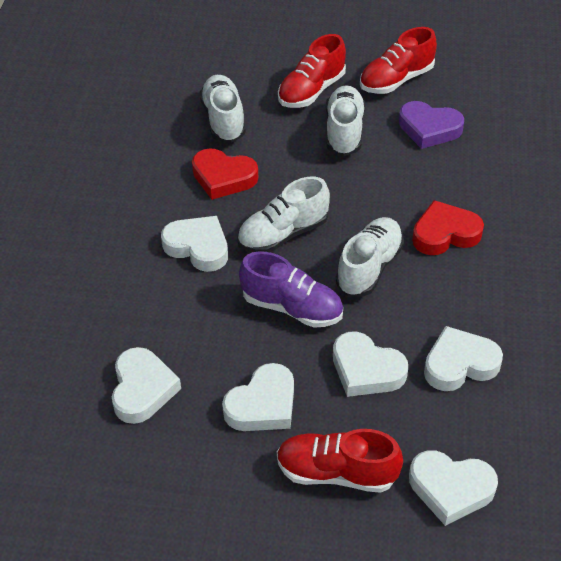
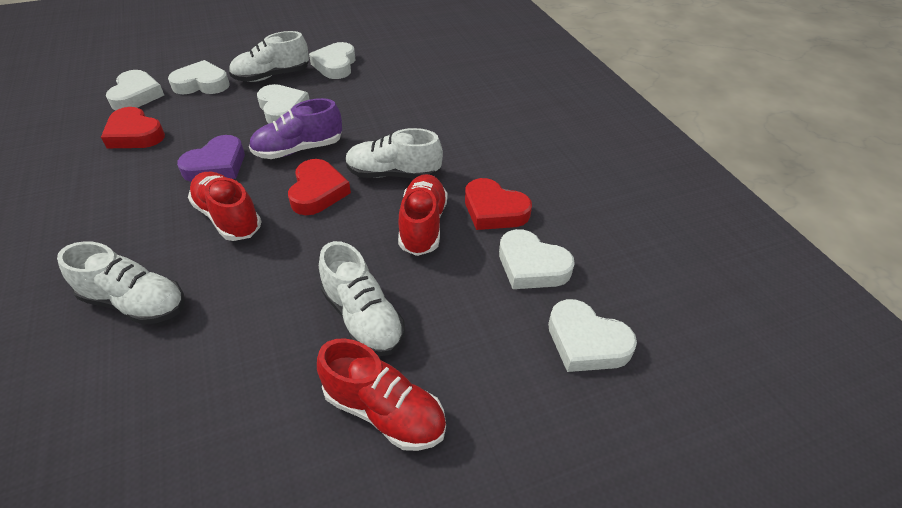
red heart: 2 -> 3

